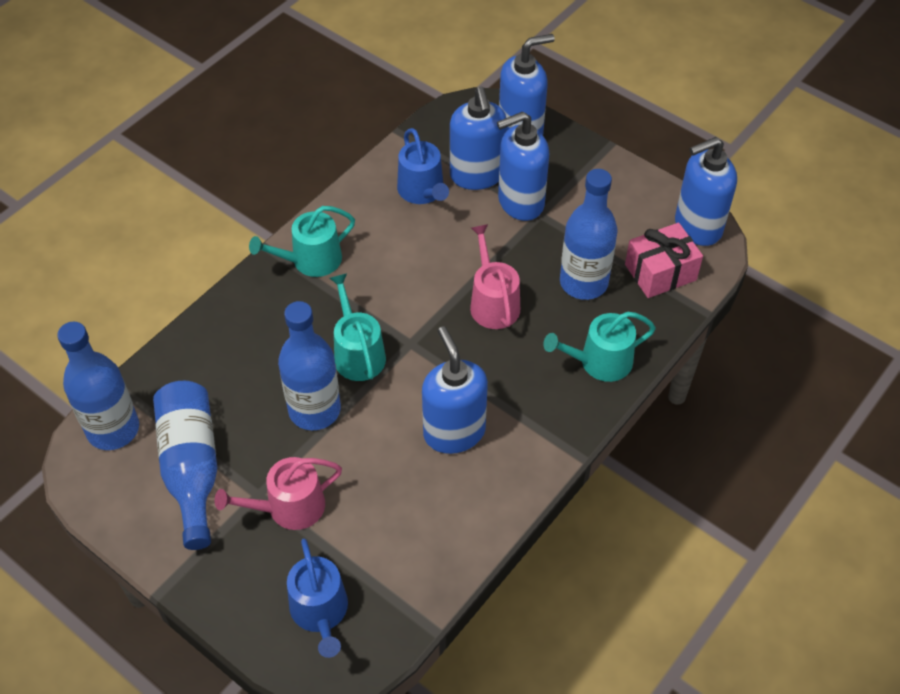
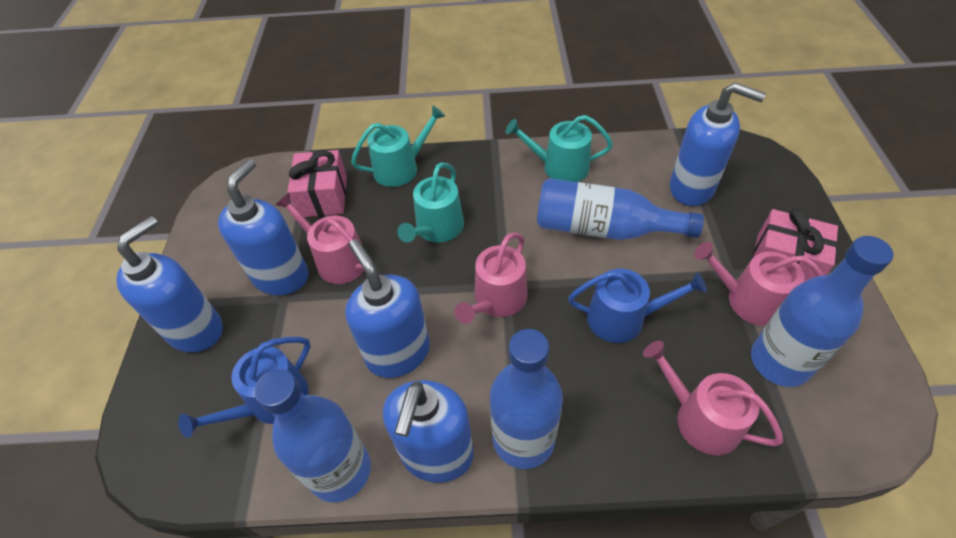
pink gift: 1 -> 2
pink watering can: 2 -> 4

